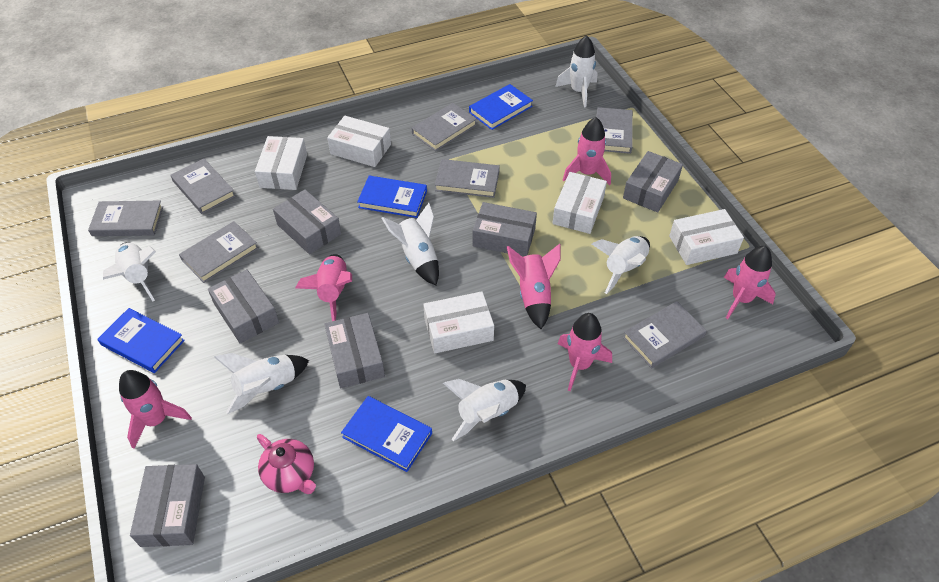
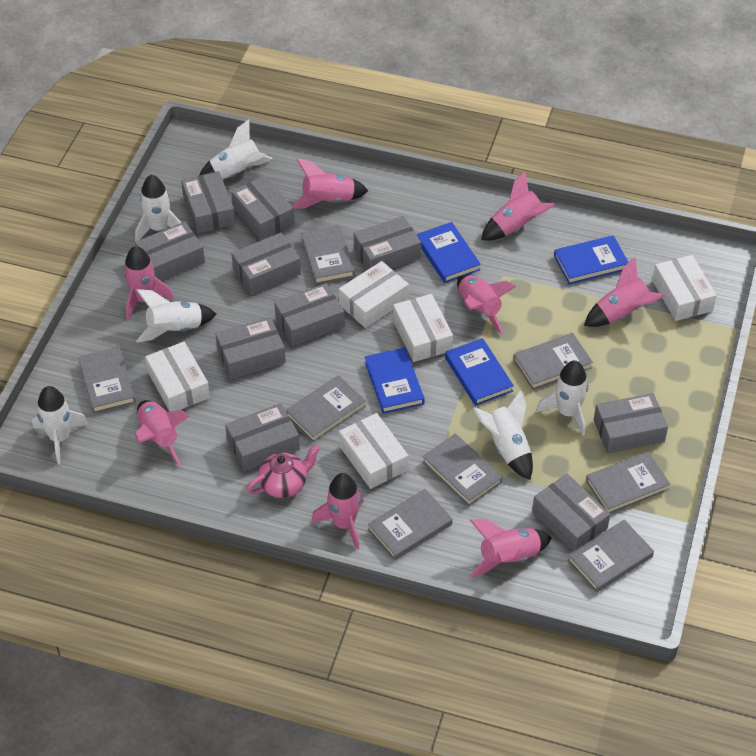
grey book: 7 -> 8
grey box: 6 -> 10
pink rocket: 6 -> 8

